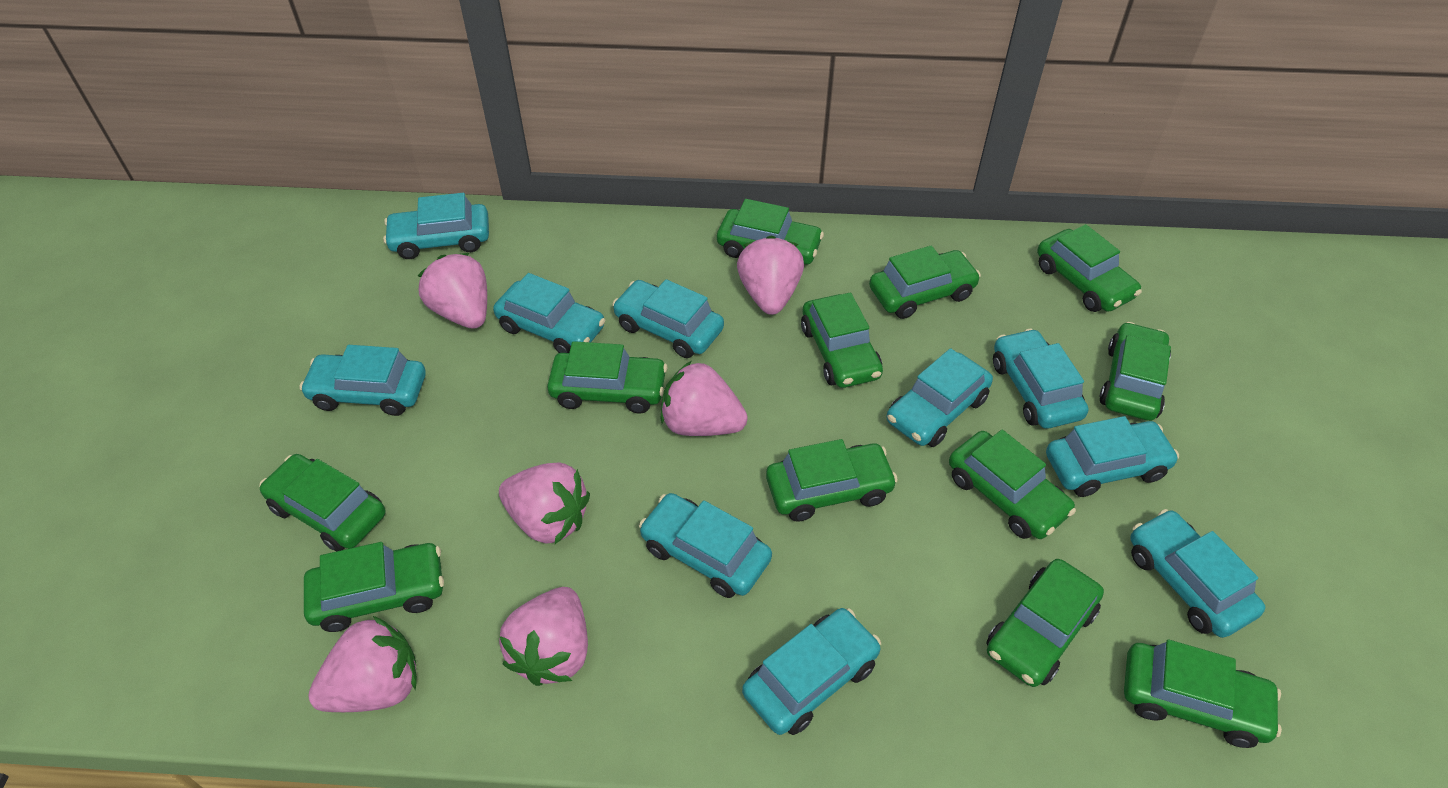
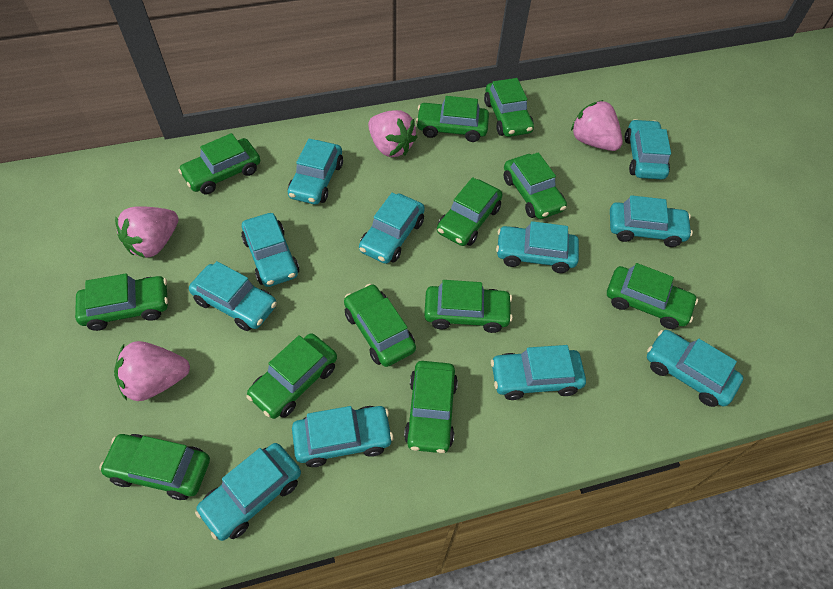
pink strawberry: 6 -> 4
turquoise car: 10 -> 11

